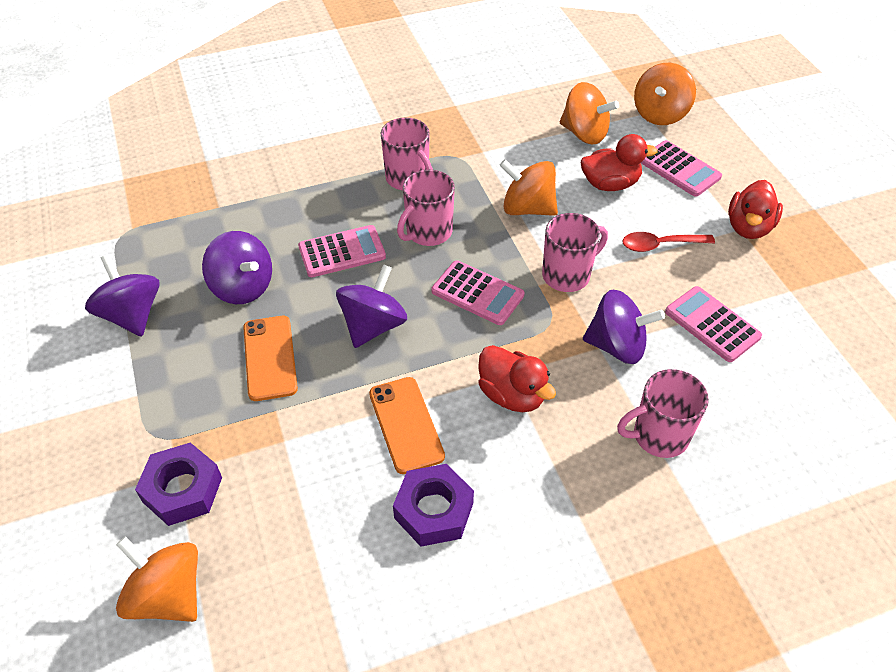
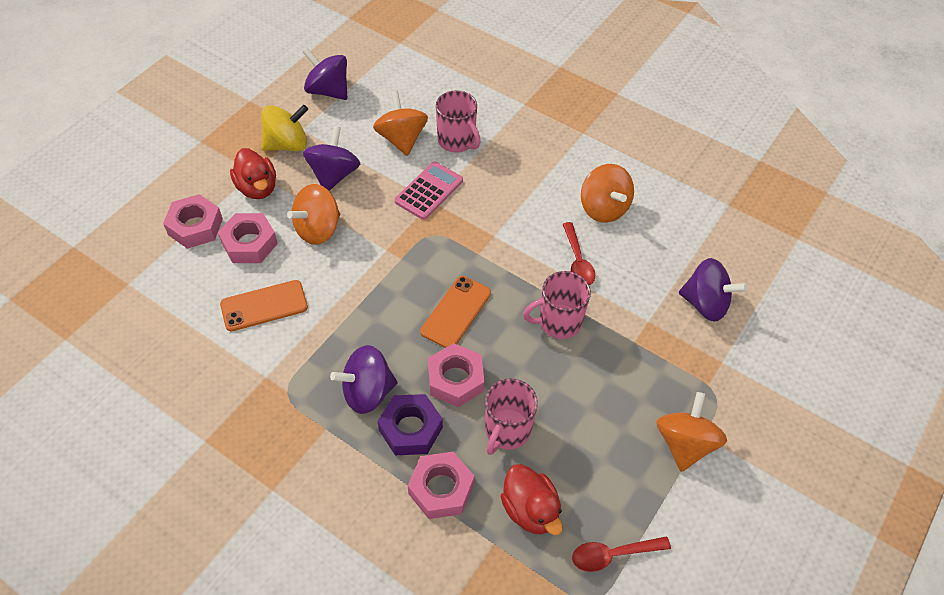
pink calculator: 4 -> 1
pink mug: 4 -> 3
pink nut: 0 -> 4
purple nut: 2 -> 1
red duck: 3 -> 2
red spoon: 1 -> 2
yellow spinning top: 0 -> 1

